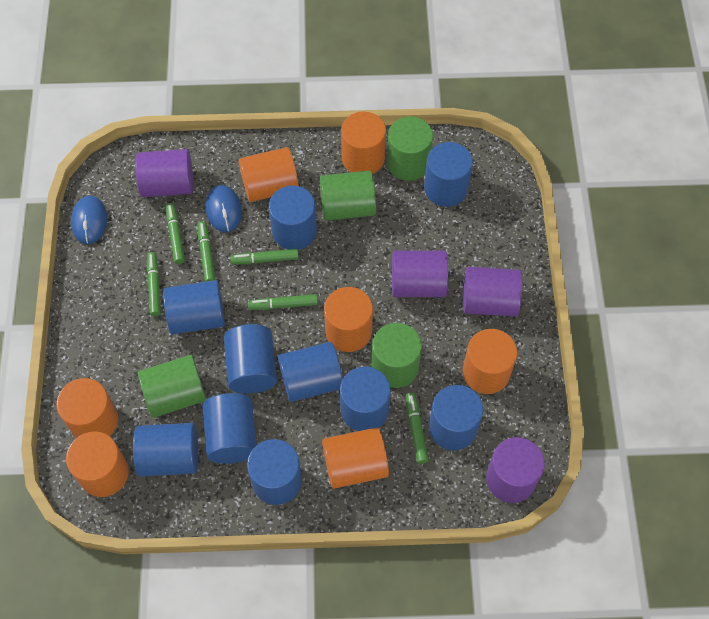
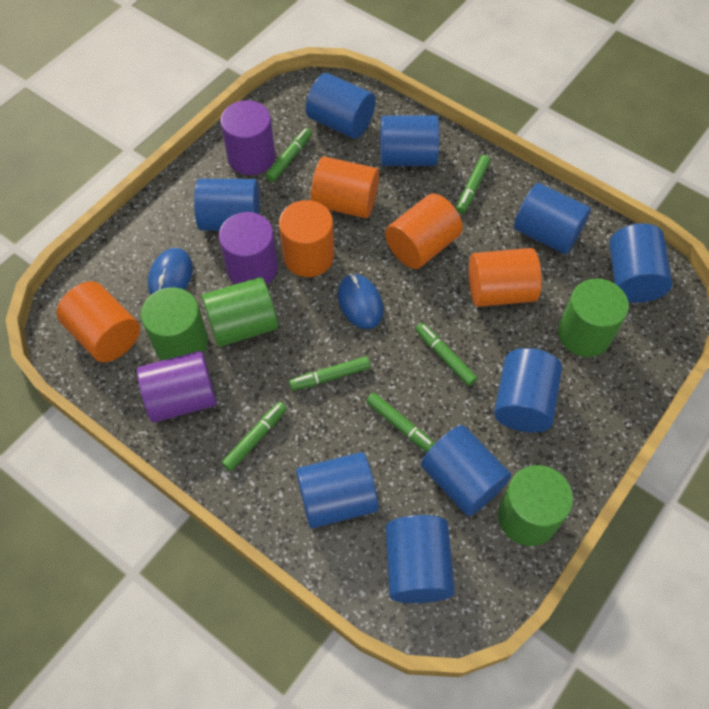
blue cylinder: 10 -> 9
orange cylinder: 7 -> 5
purple cylinder: 4 -> 3

